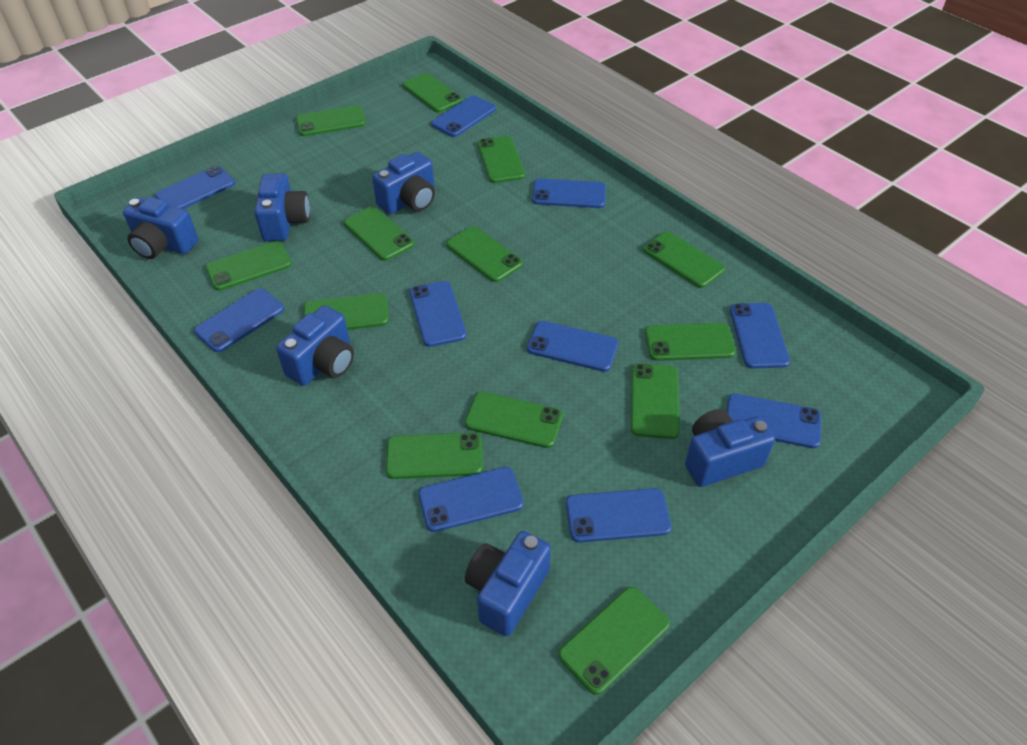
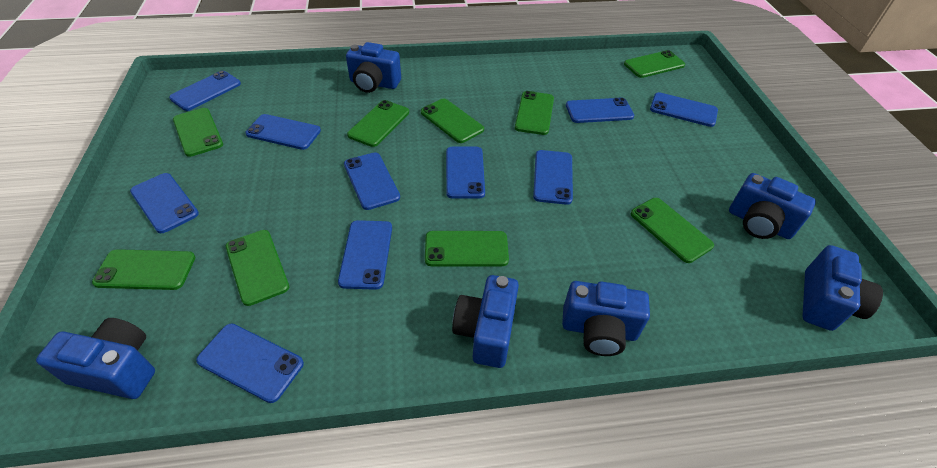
green phone: 13 -> 9

